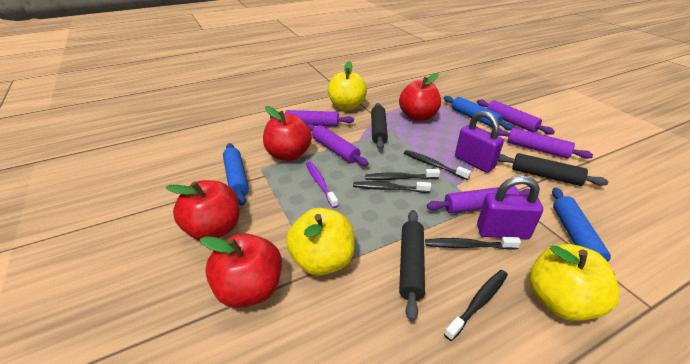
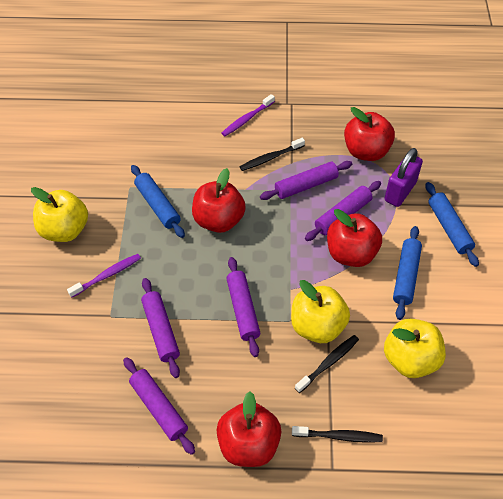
black rolling pin: 3 -> 0
black toothbrush: 5 -> 3
purple padlock: 2 -> 1
purple toothbrush: 1 -> 2

